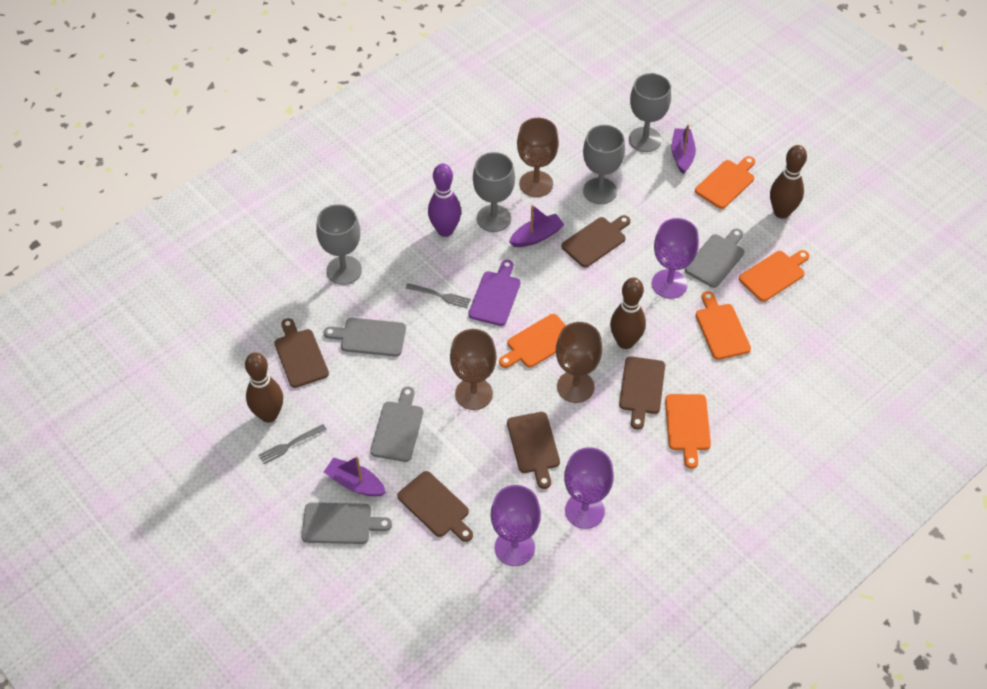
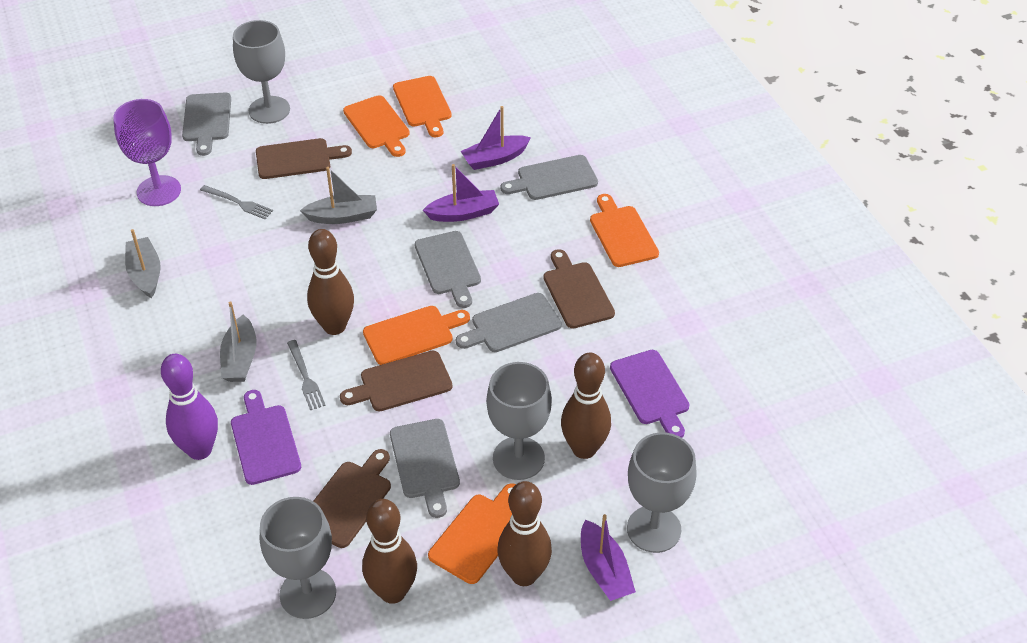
brown bowling pin: 3 -> 4
brown cutting board: 5 -> 4
brown goblet: 3 -> 0
grey boat: 0 -> 3
grey cutting board: 4 -> 5
purple cutting board: 1 -> 2
purple goblet: 3 -> 1

